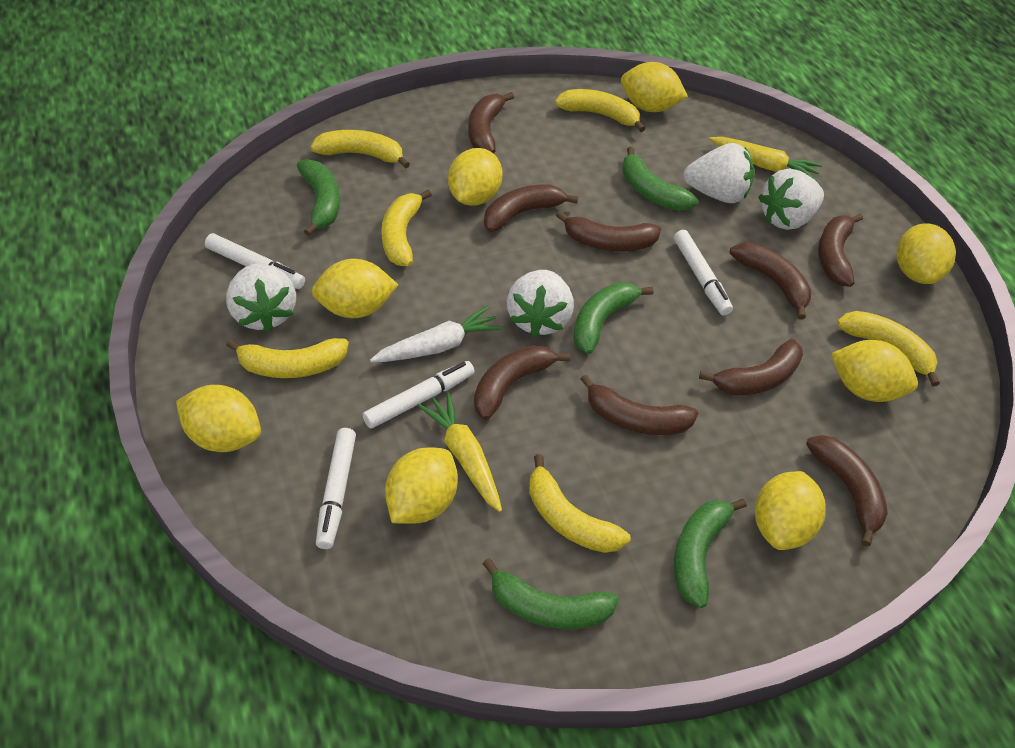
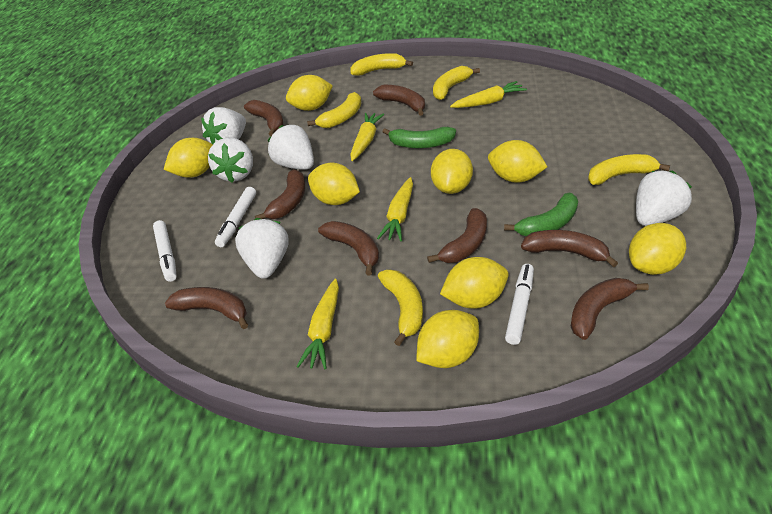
brown banana: 9 -> 8
green banana: 5 -> 2
white carrot: 1 -> 0
white marker: 4 -> 3
white strawberry: 4 -> 5
yellow banana: 6 -> 5
yellow carrot: 2 -> 4

